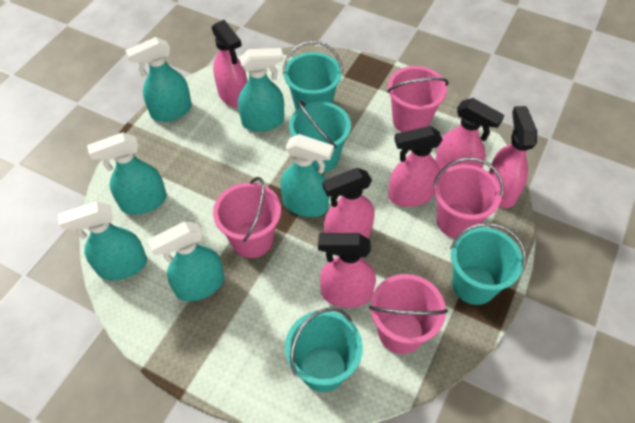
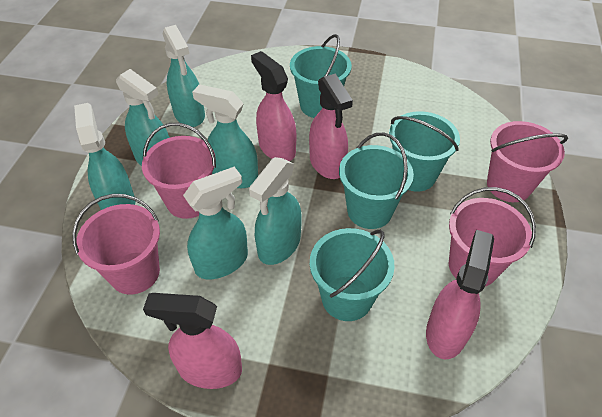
pink spray bottle: 6 -> 4

